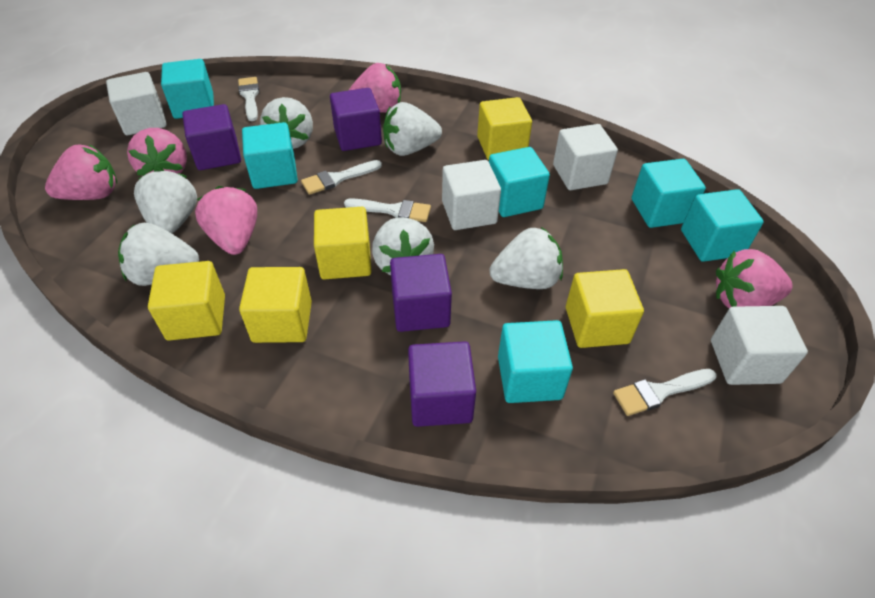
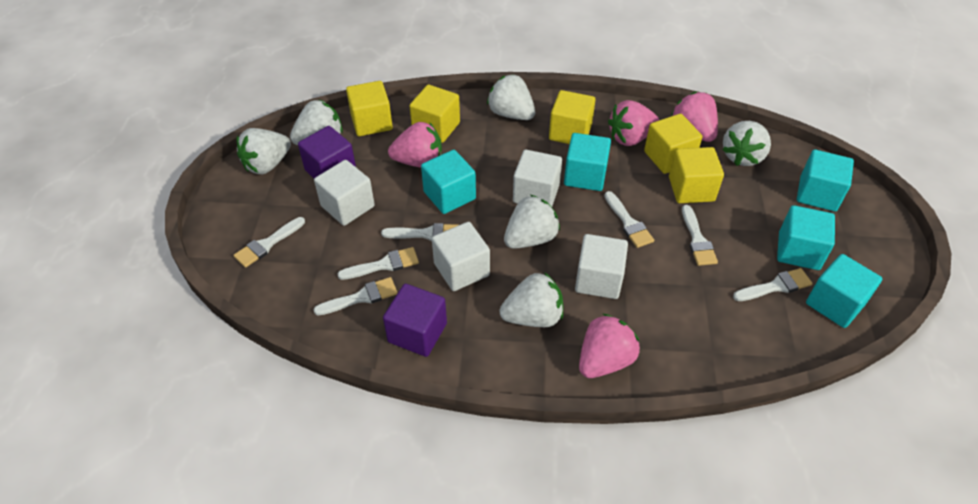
pink strawberry: 5 -> 4
purple cube: 4 -> 2
turquoise cube: 6 -> 5
white brush: 4 -> 7

